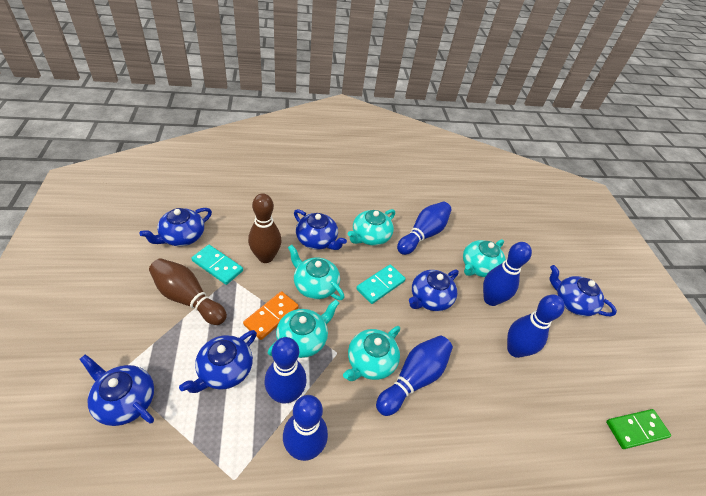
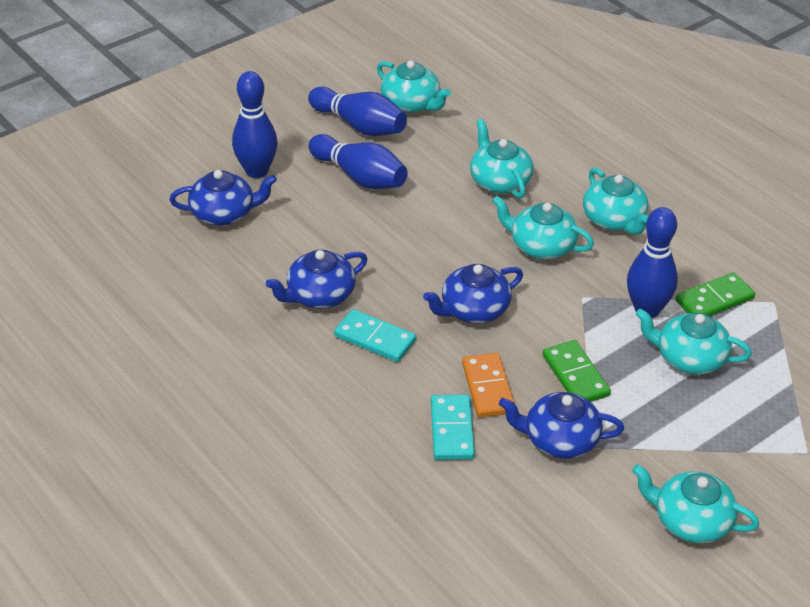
blue bowling pin: 6 -> 4
blue teapot: 6 -> 4
brown bowling pin: 2 -> 0
green domino: 1 -> 2
turquoise teapot: 5 -> 6

